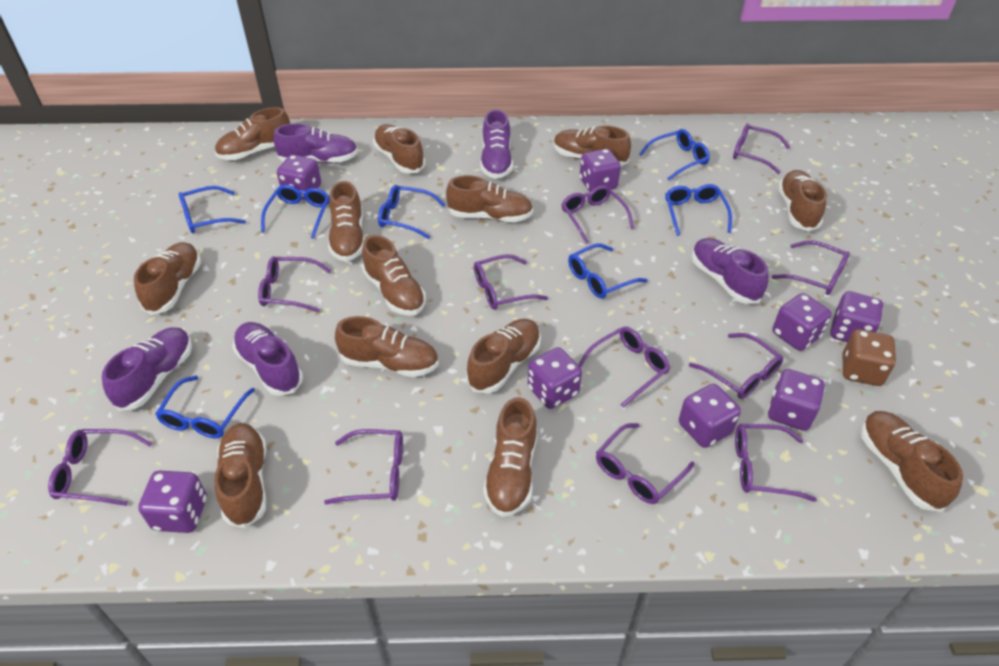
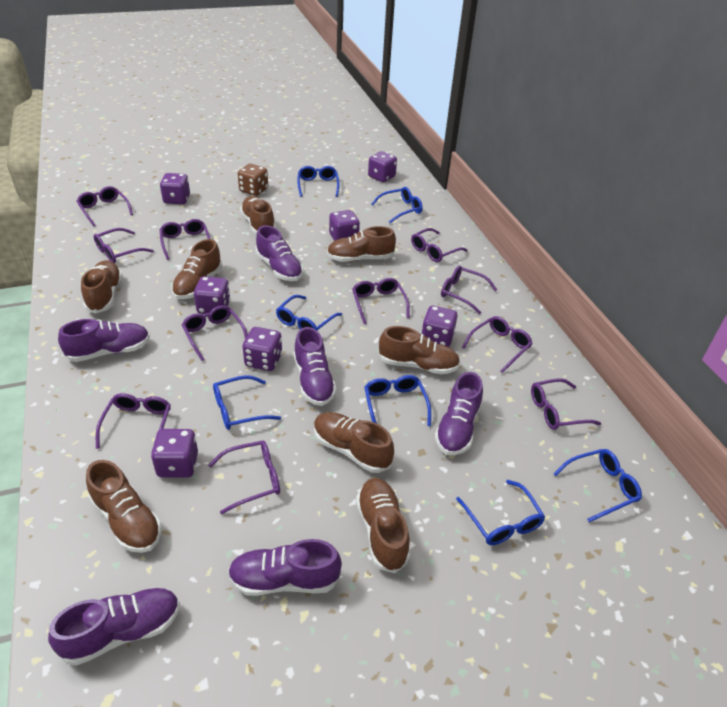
brown shoe: 13 -> 8
purple dice: 8 -> 7
purple shoe: 5 -> 6

